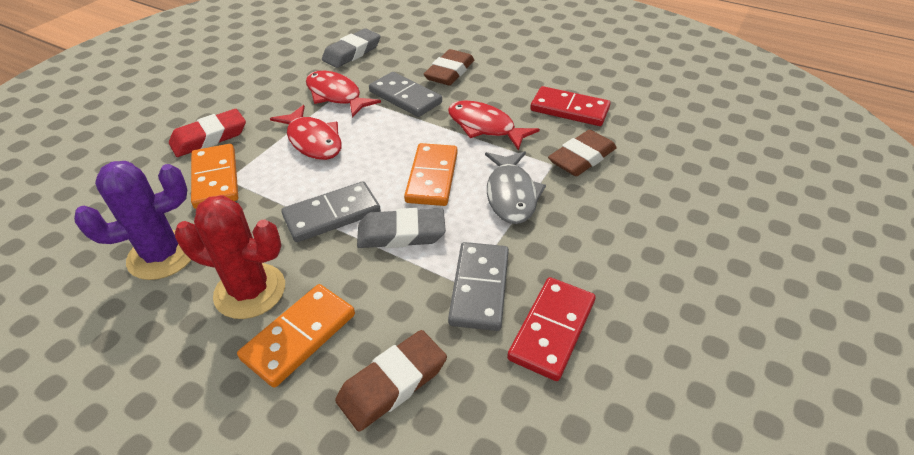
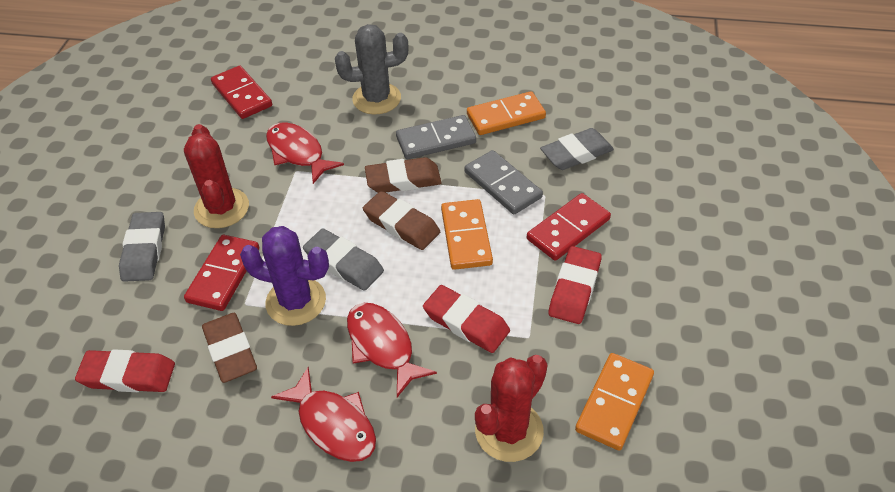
grey cactus: 0 -> 1
grey domino: 3 -> 2
grey eraser: 2 -> 3
grey fish: 1 -> 0
red cactus: 1 -> 2
red domino: 2 -> 3
red eraser: 1 -> 3

